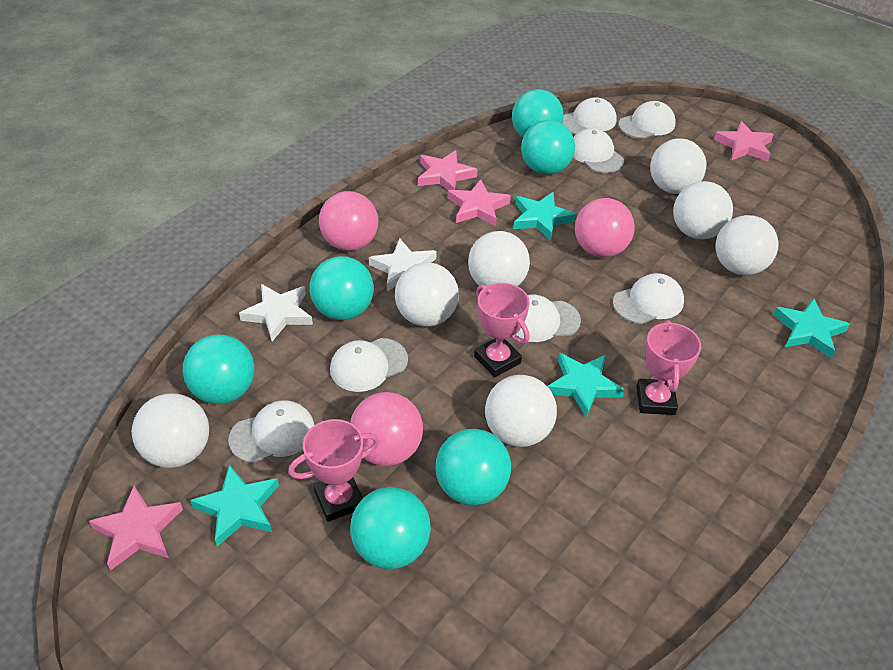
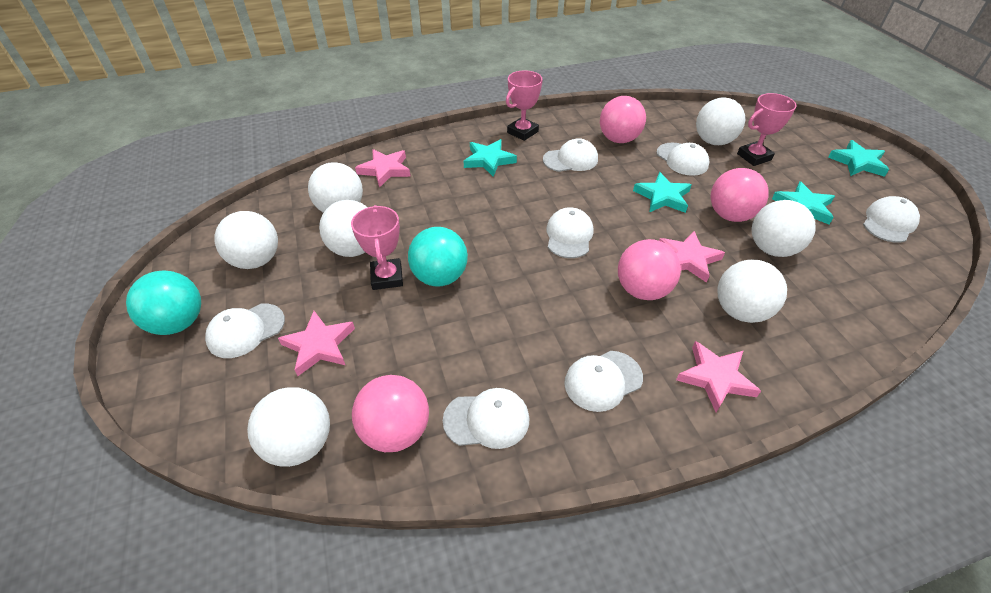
pink ball: 3 -> 4
turquoise ball: 6 -> 2
white star: 2 -> 0

